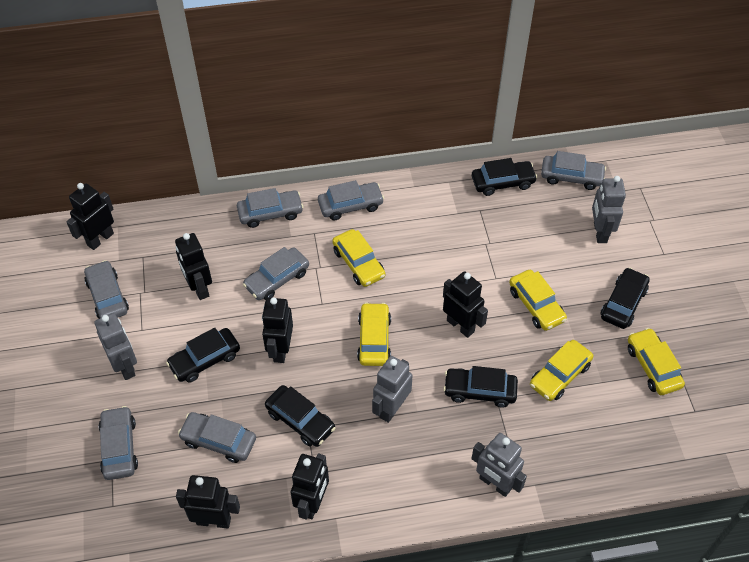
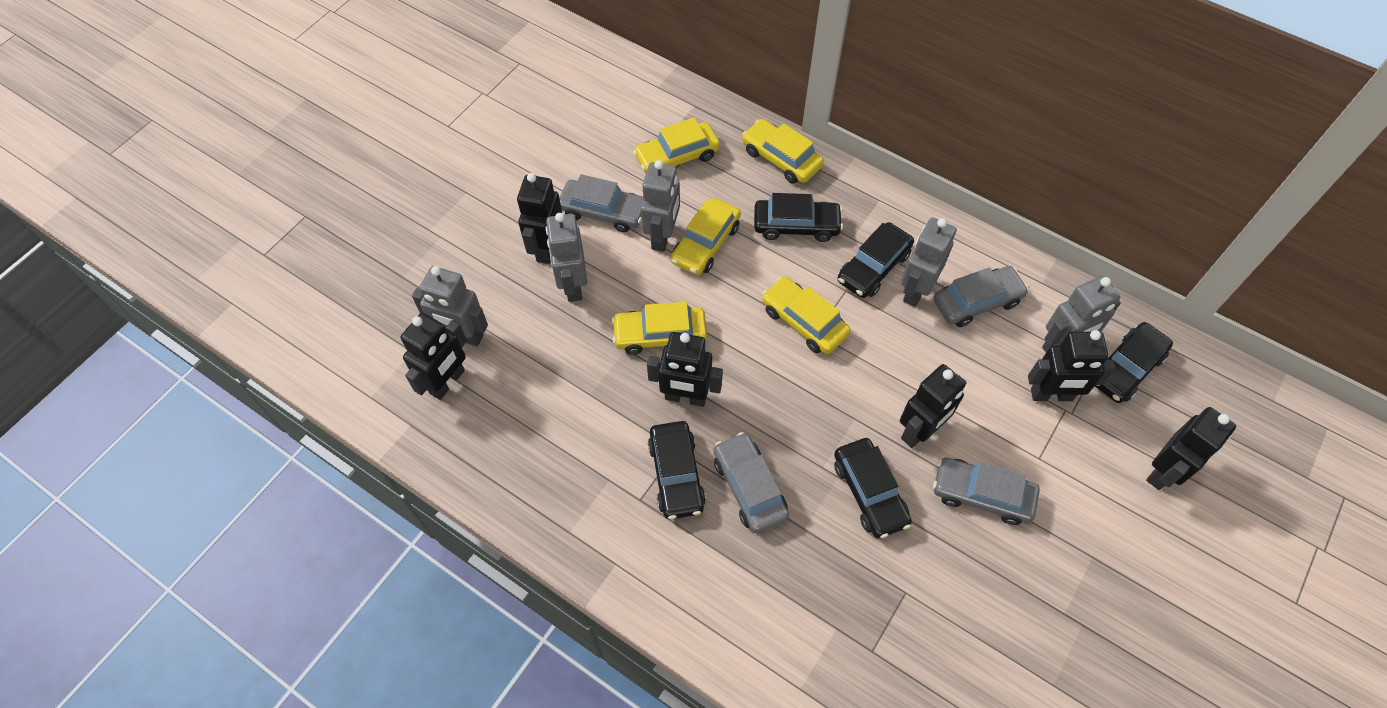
grey car: 7 -> 4
grey robot: 4 -> 5

